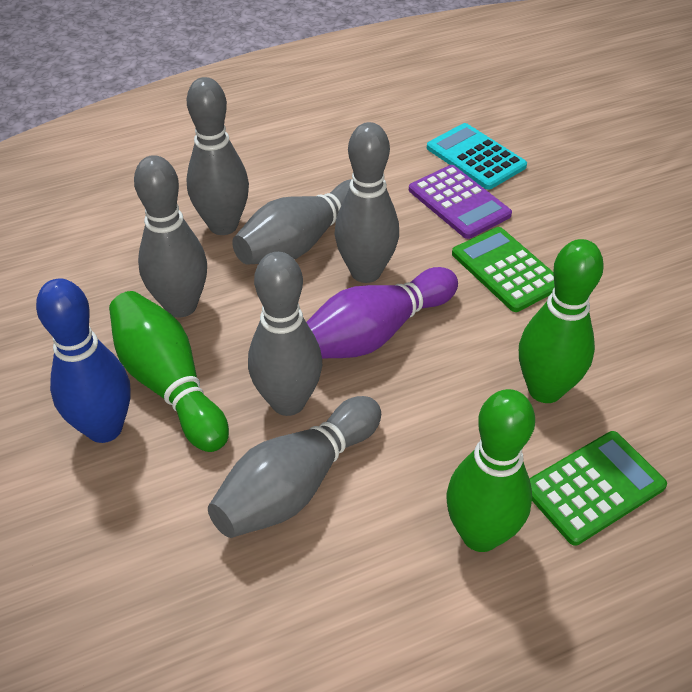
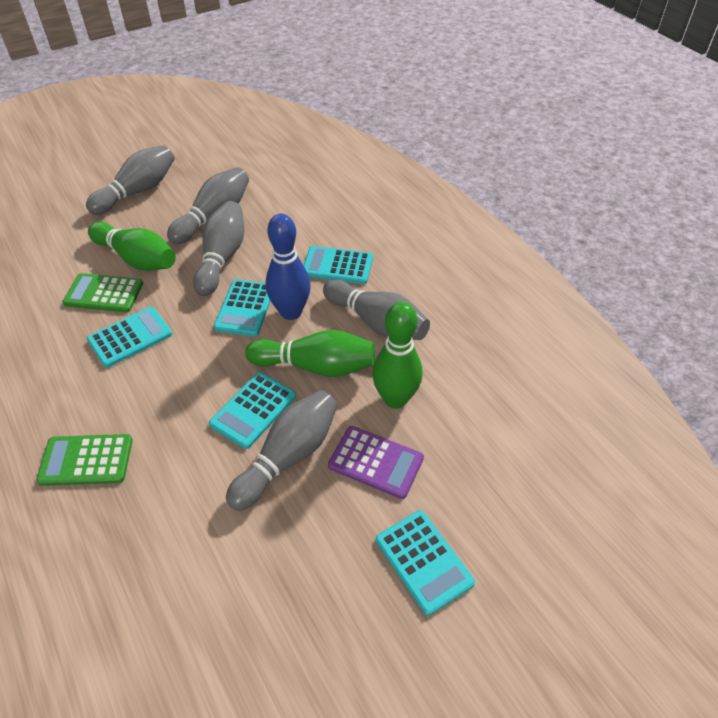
grey bowling pin: 6 -> 5
purple bowling pin: 1 -> 0
turquoise calculator: 1 -> 5

